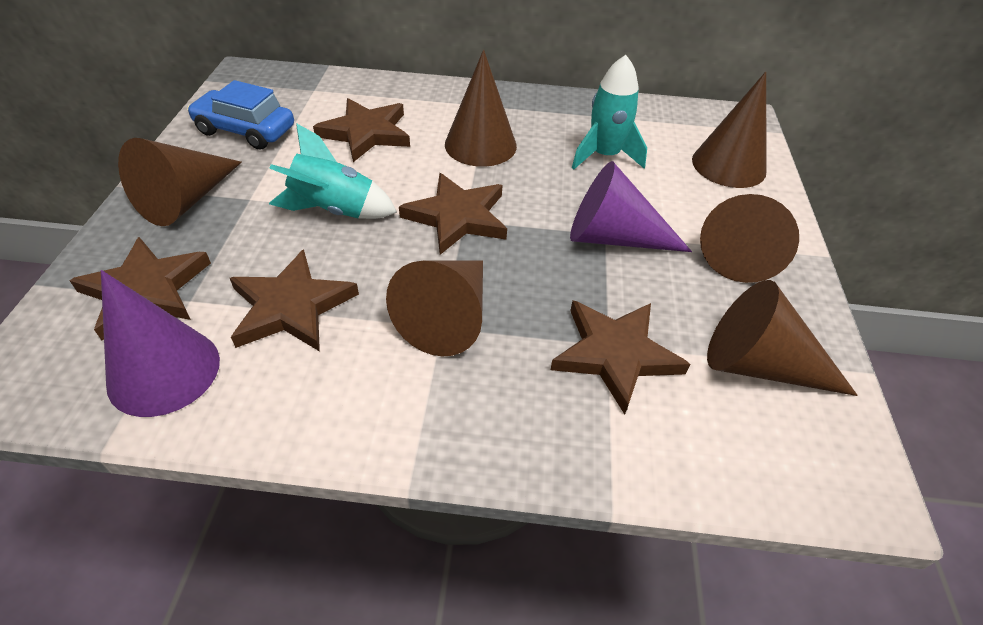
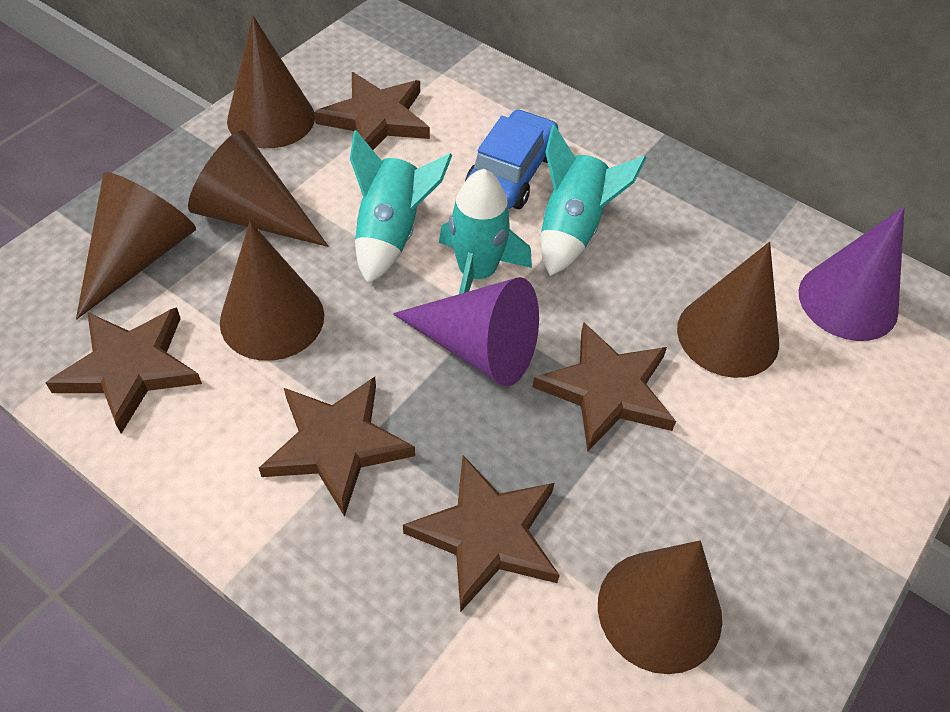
turquoise rocket: 2 -> 3

